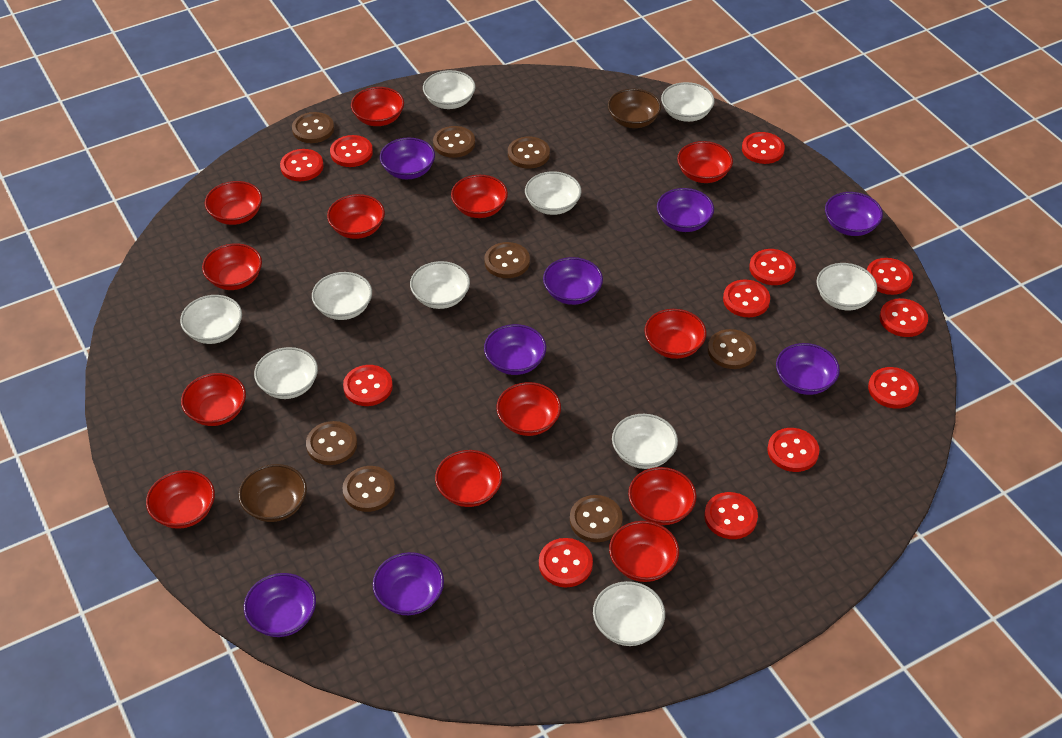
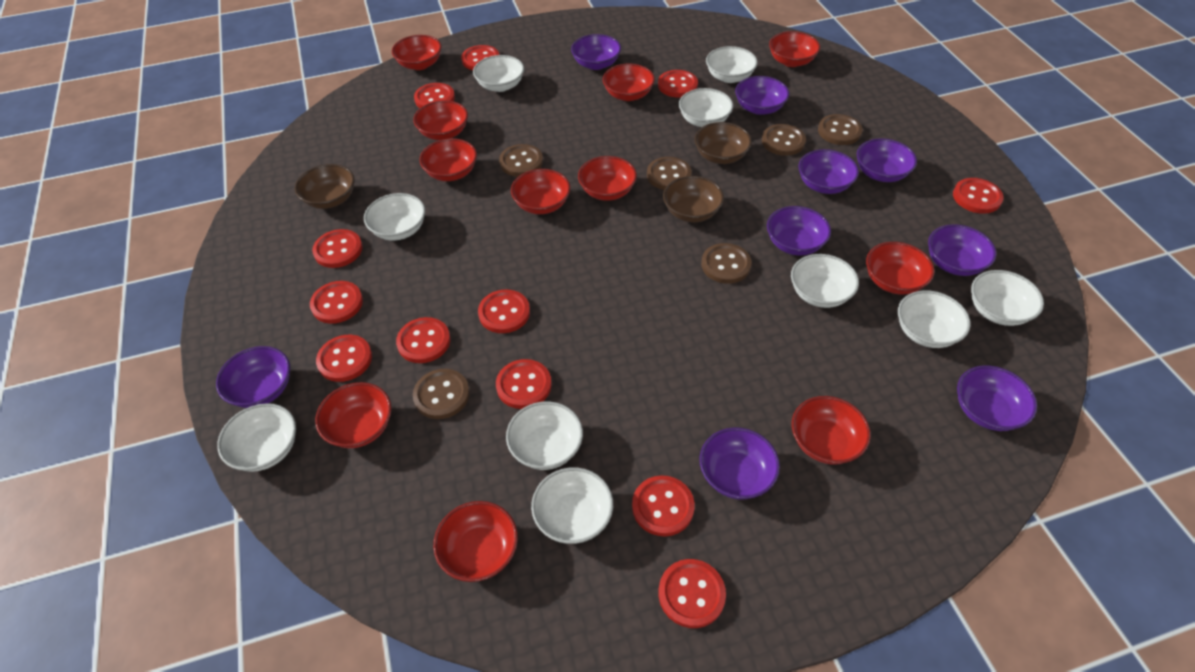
brown bowl: 2 -> 3
brown button: 8 -> 6
purple bowl: 8 -> 9
red bowl: 13 -> 11

